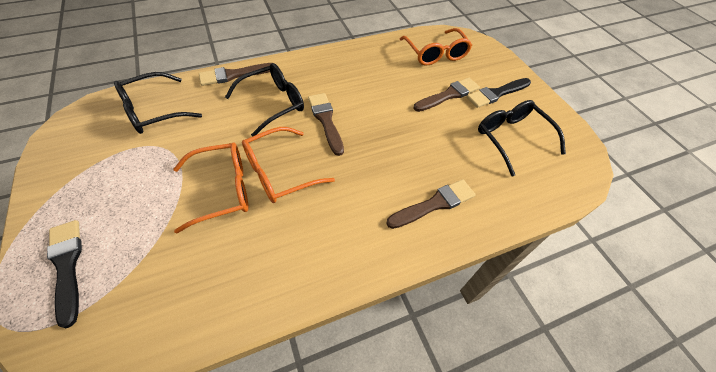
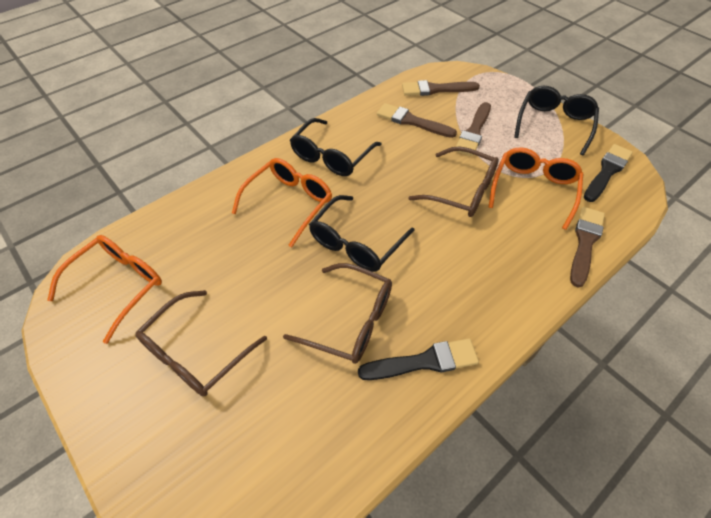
brown glasses: 0 -> 3

